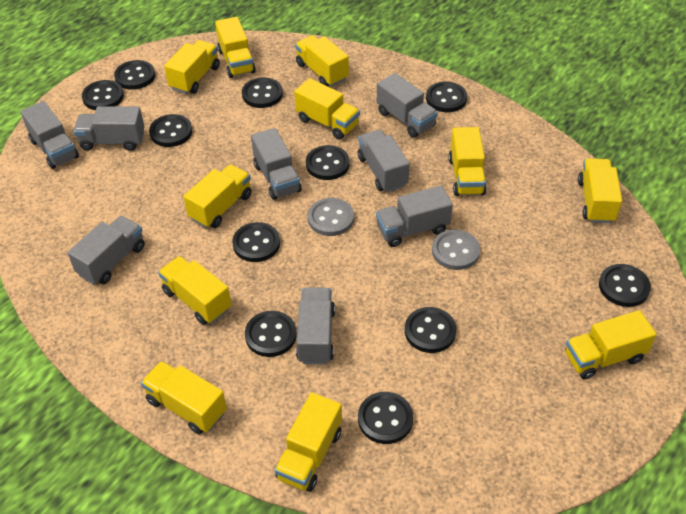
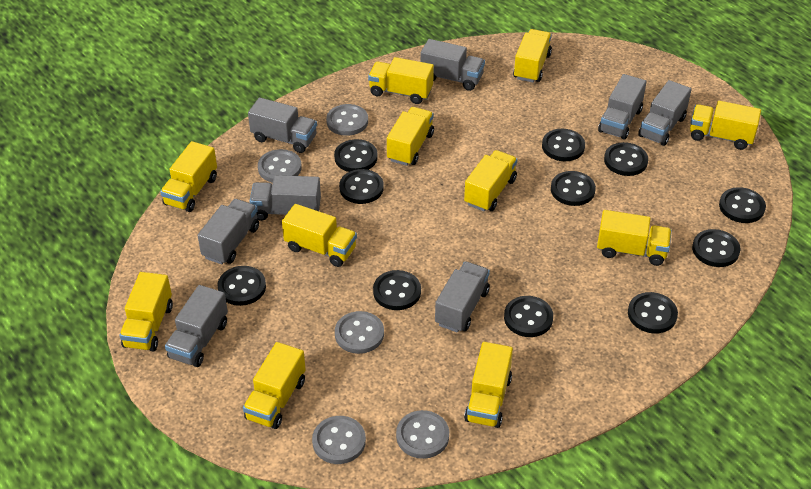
grey button: 2 -> 5

